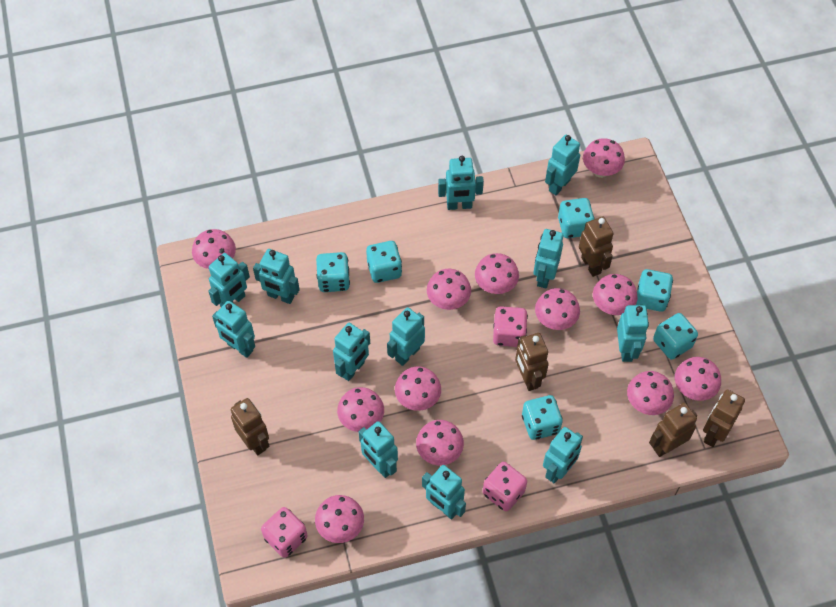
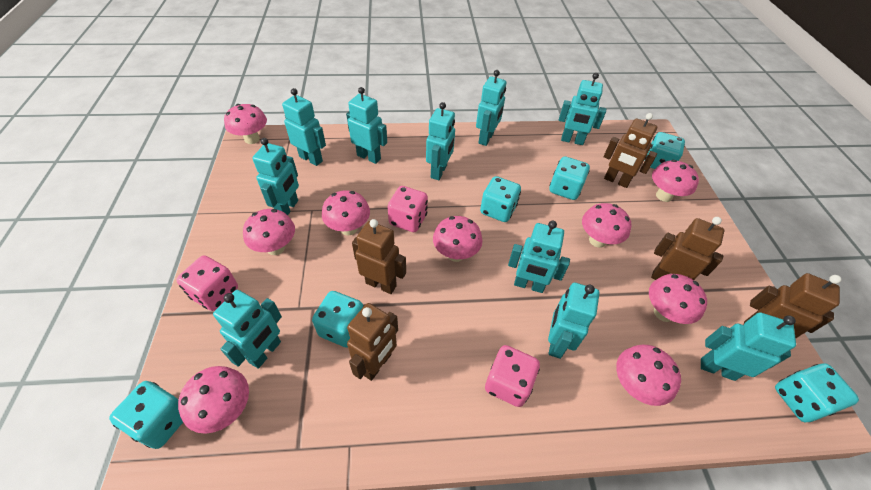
pink mushroom: 12 -> 9
turquoise robot: 12 -> 10

